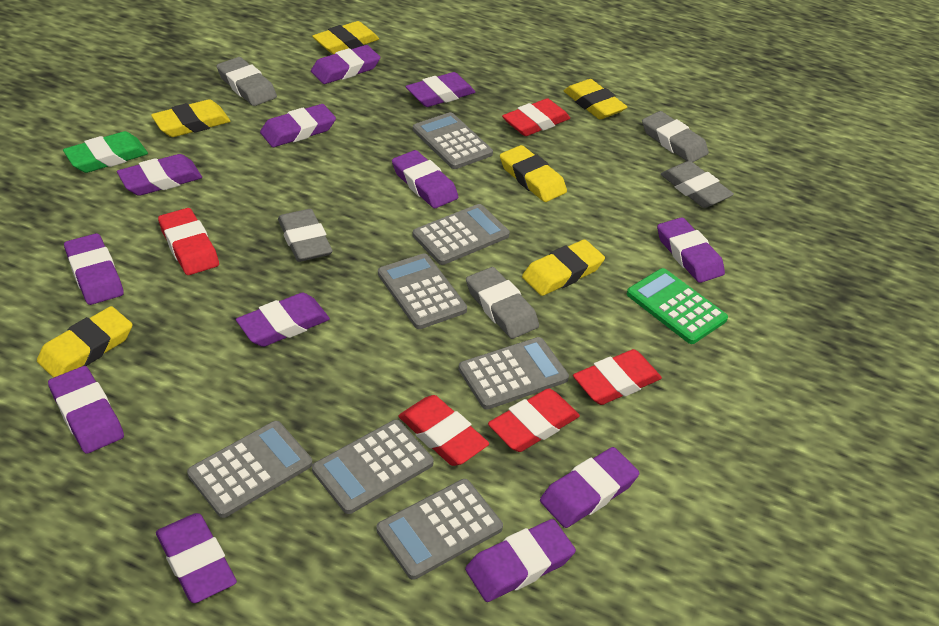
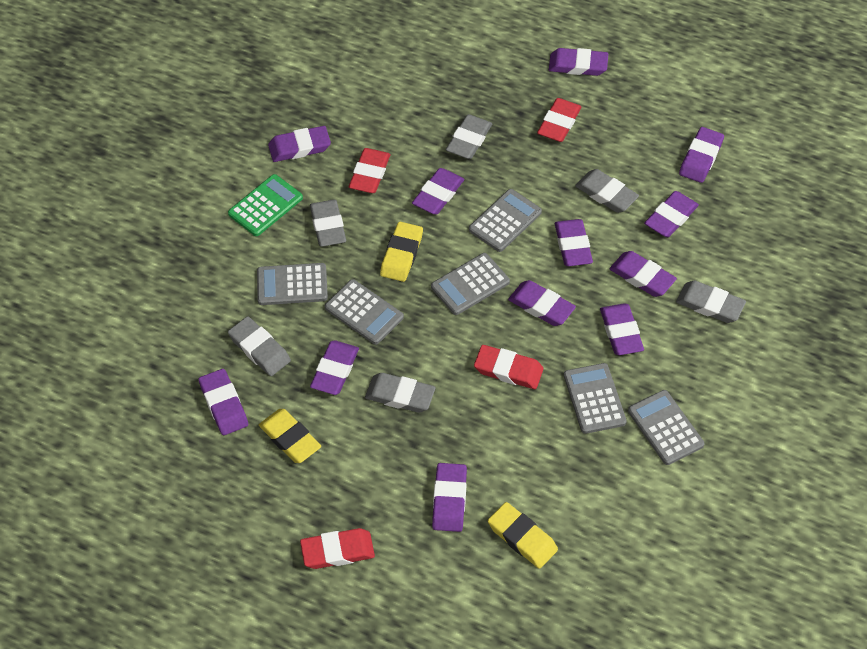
green eraser: 1 -> 0
grey calculator: 7 -> 6
grey eraser: 5 -> 6
red eraser: 5 -> 4
yellow eraser: 6 -> 3

